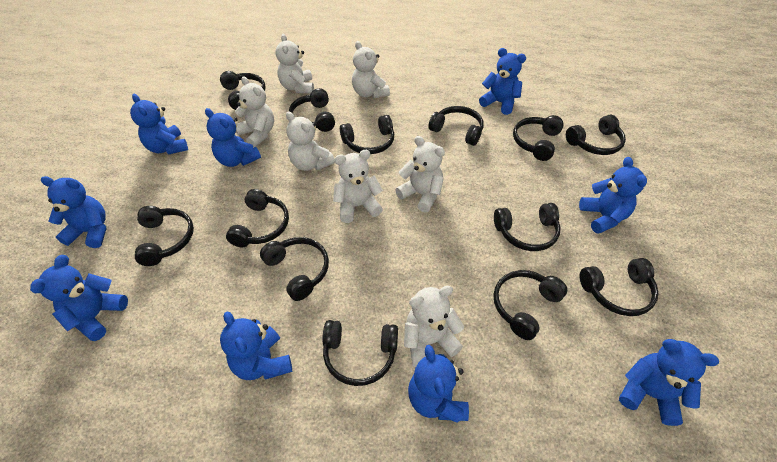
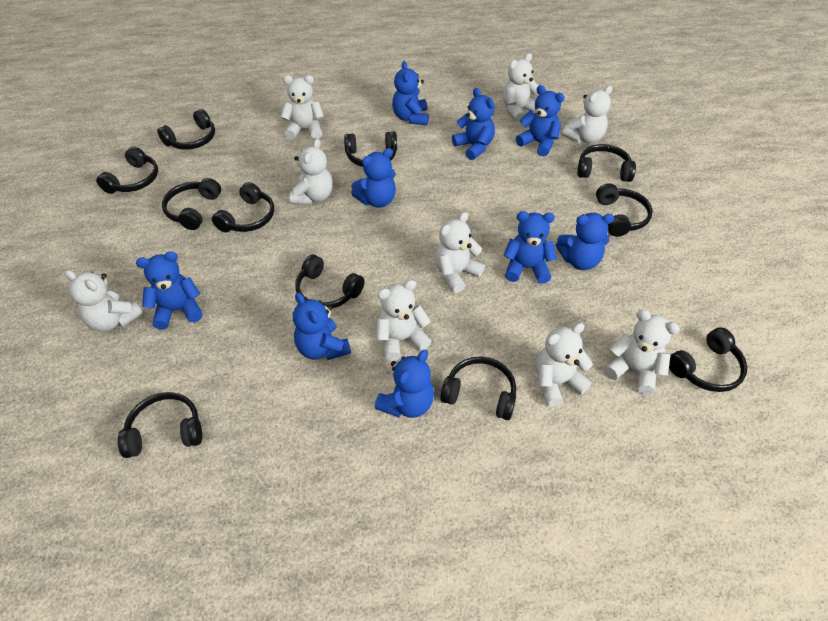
black headphones: 13 -> 11
white teddy bear: 7 -> 9

